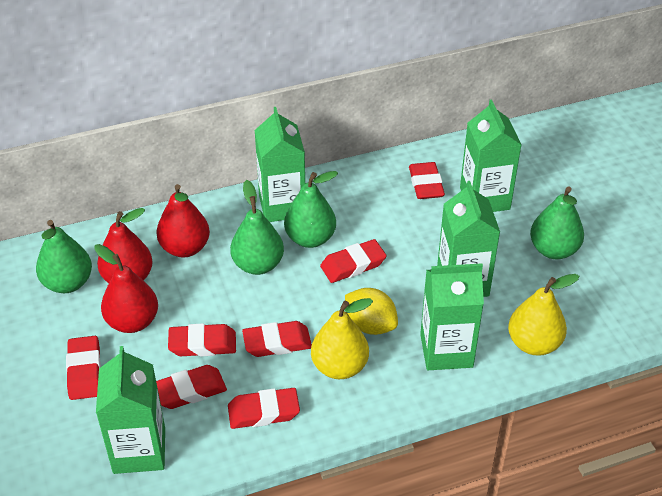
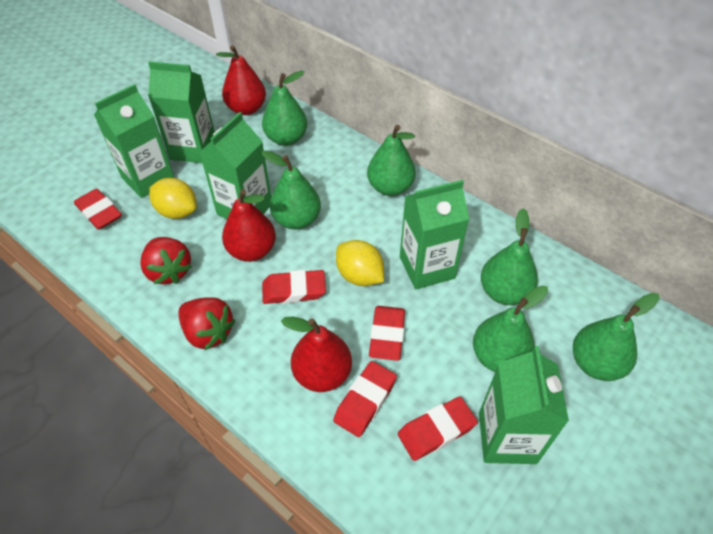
green pear: 4 -> 6
red eraser: 7 -> 5
red strawberry: 0 -> 2
yellow lemon: 1 -> 2
yellow pear: 2 -> 0

